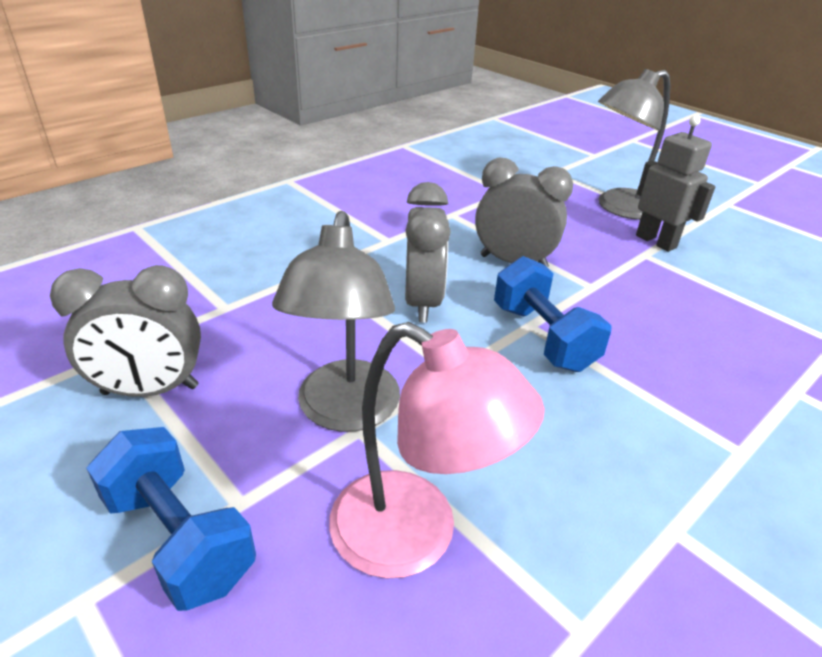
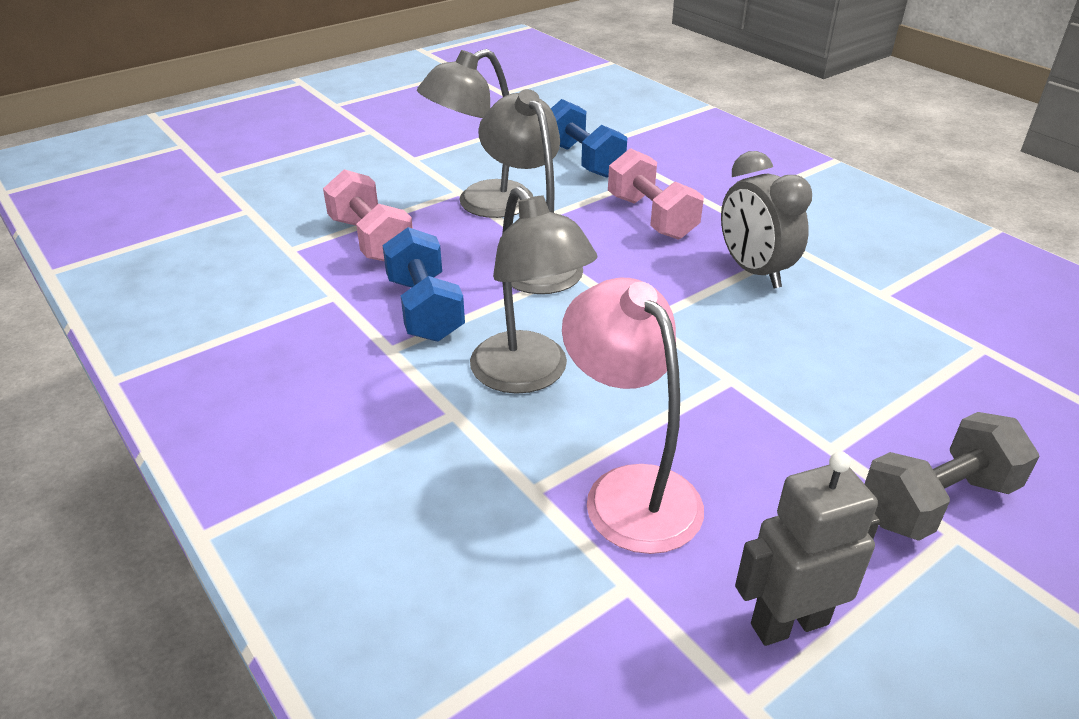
grey clock: 3 -> 1
grey dumbbell: 0 -> 1
grey lamp: 2 -> 3
pink dumbbell: 0 -> 2

